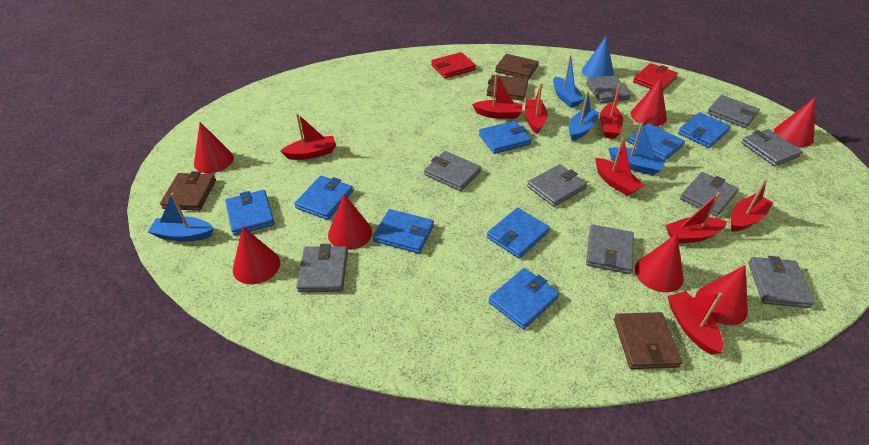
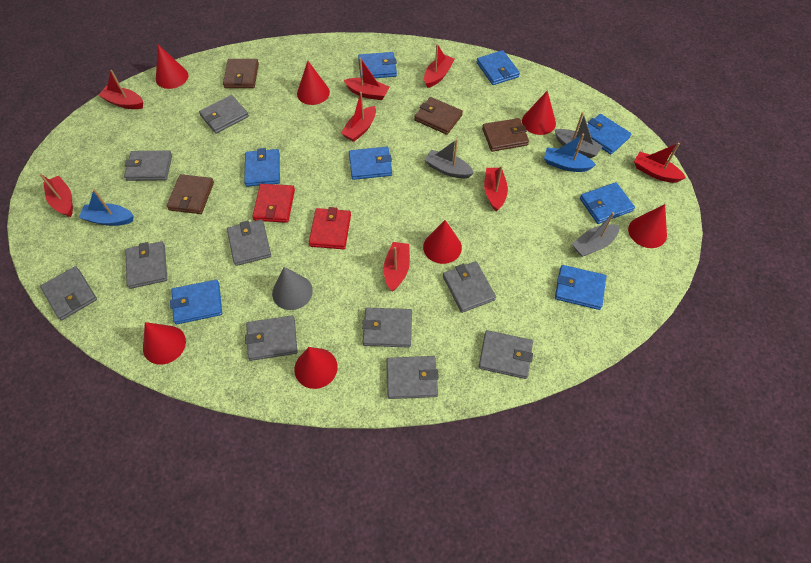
blue boat: 4 -> 2
blue cone: 1 -> 0
grey boat: 0 -> 3
grey cone: 0 -> 1
grey wallet: 9 -> 10

